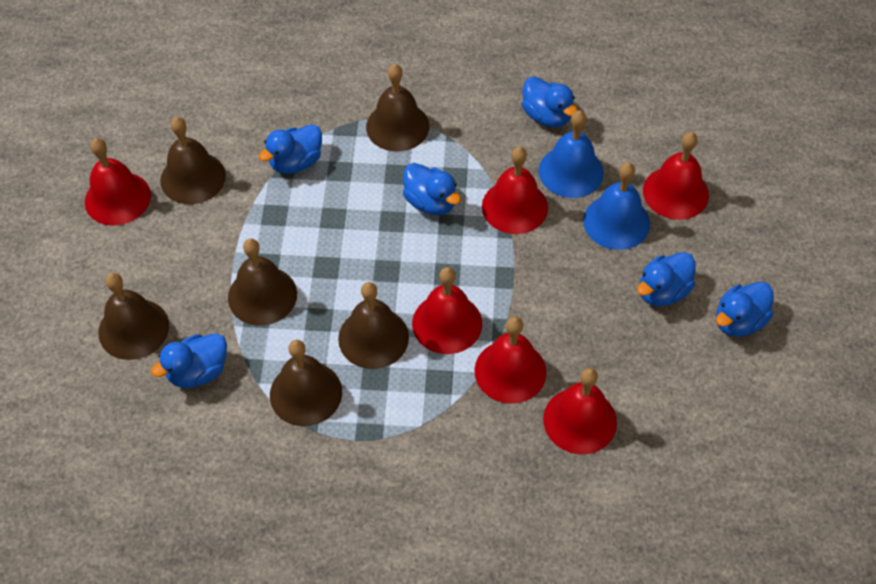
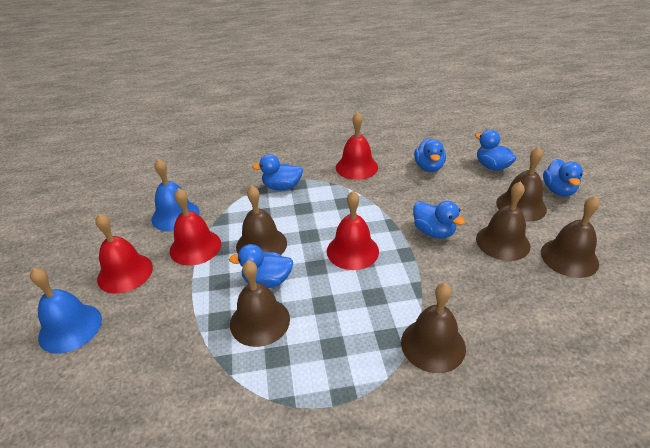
red bell: 6 -> 4

